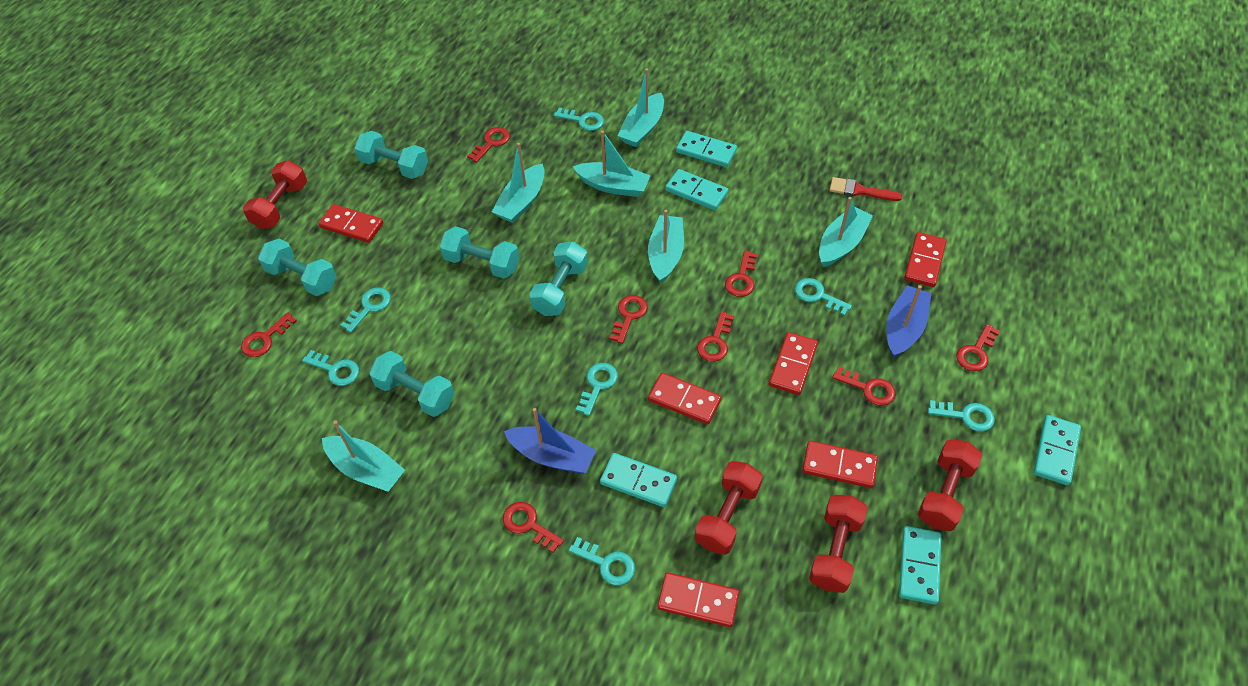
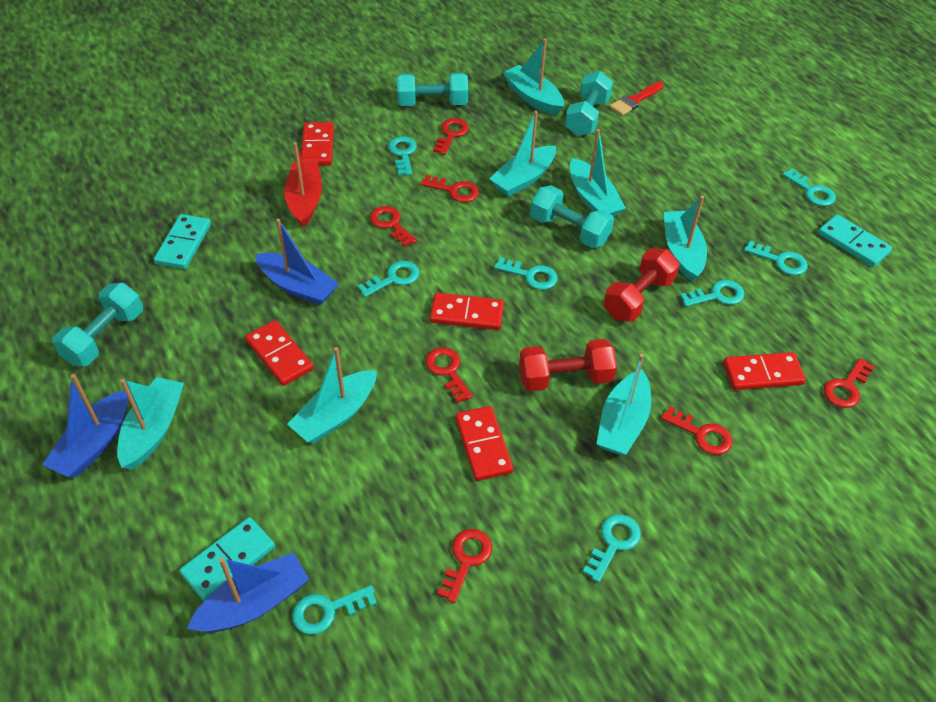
blue boat: 2 -> 3
red boat: 0 -> 1
red domino: 6 -> 5
red dumbbell: 4 -> 2
red key: 8 -> 7
turquoise boat: 6 -> 7
turquoise domino: 5 -> 3
turquoise dumbbell: 5 -> 4
turquoise key: 7 -> 8

